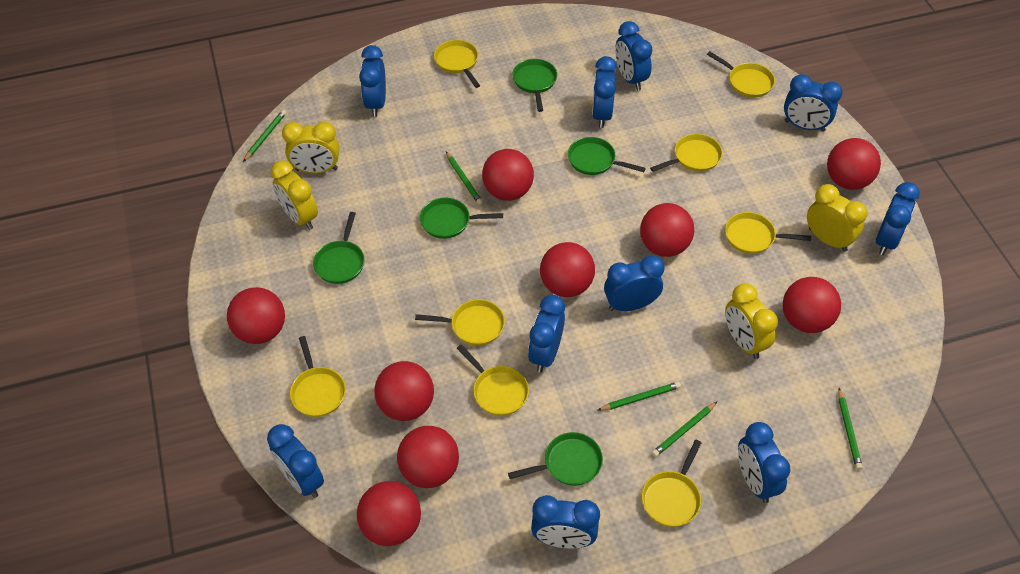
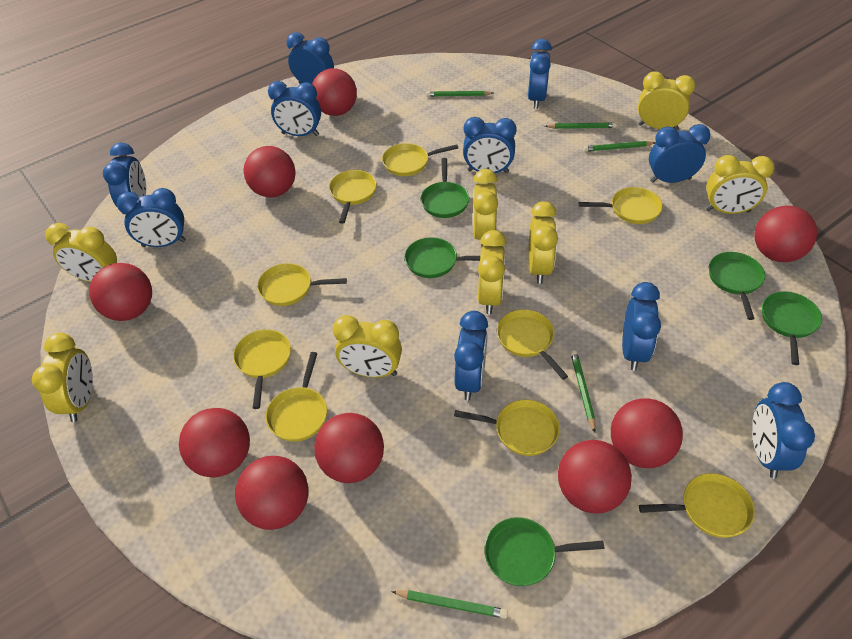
yellow clock: 4 -> 8
yellow pan: 8 -> 9

